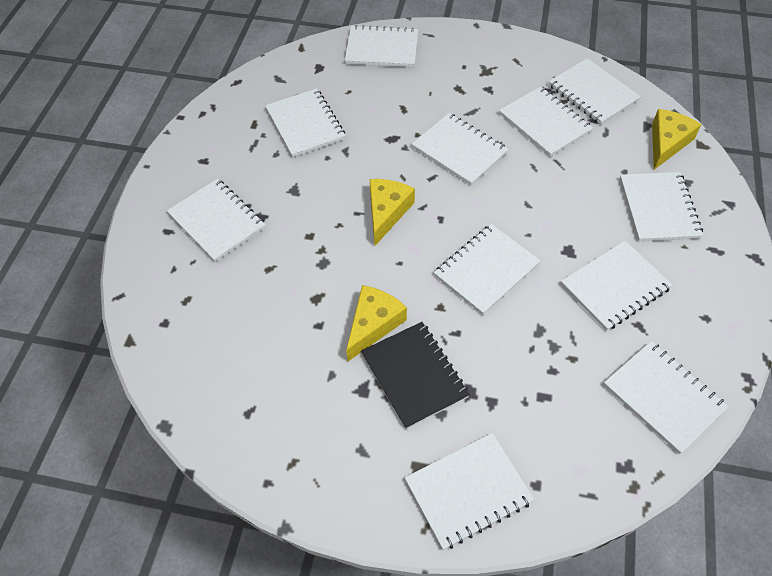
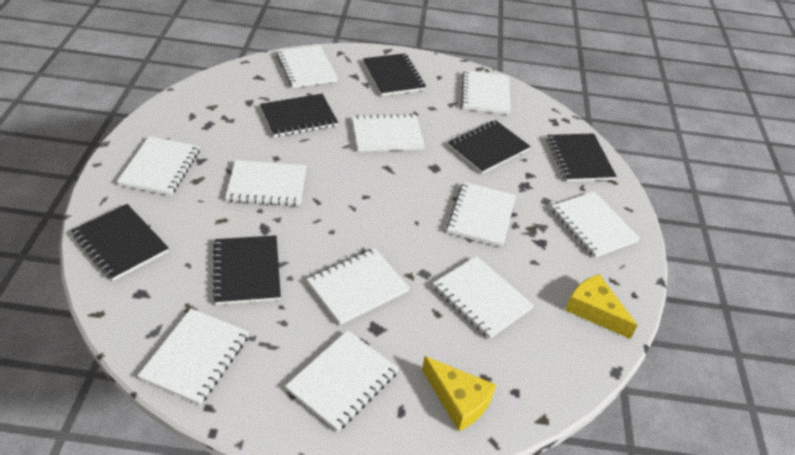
black notebook: 1 -> 6
yellow cheese: 3 -> 2

